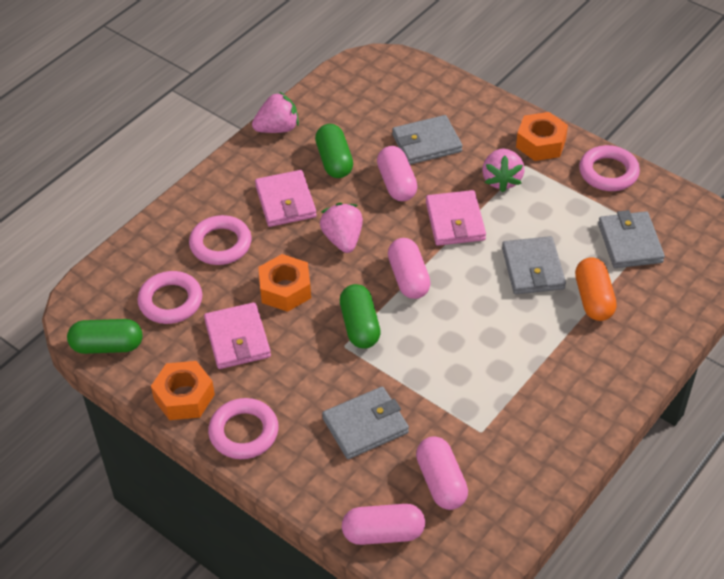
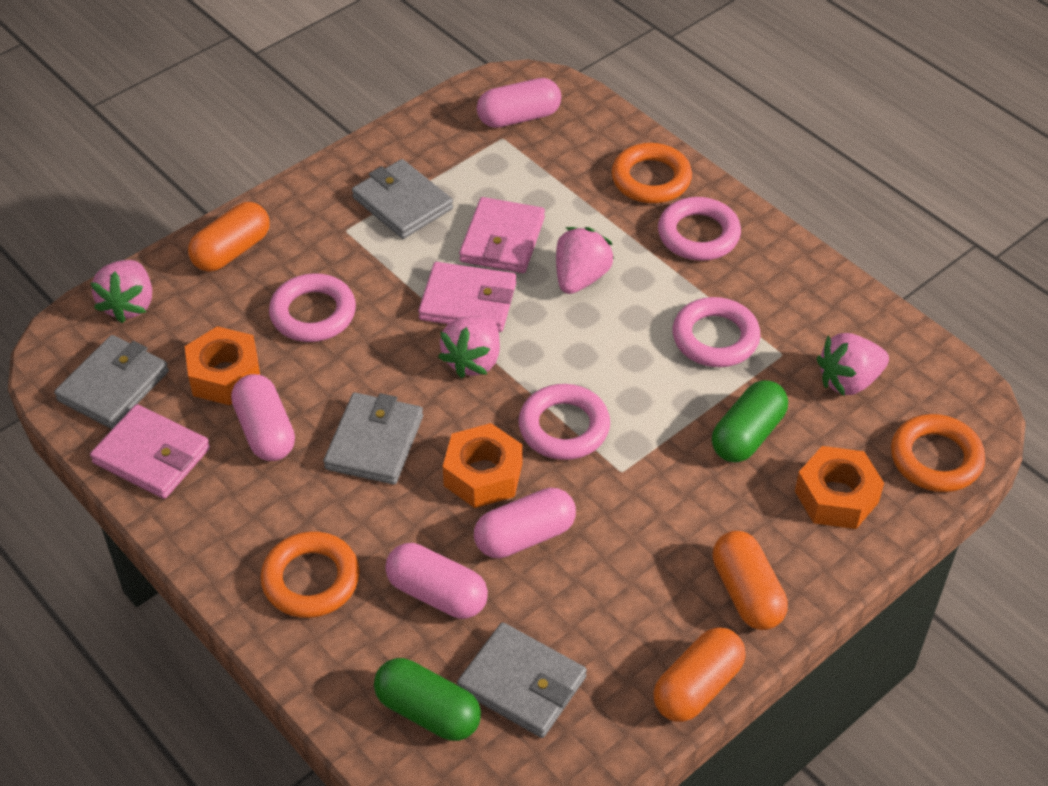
green capsule: 3 -> 2
orange capsule: 1 -> 3
orange ring: 0 -> 3
pink strawberry: 3 -> 4

